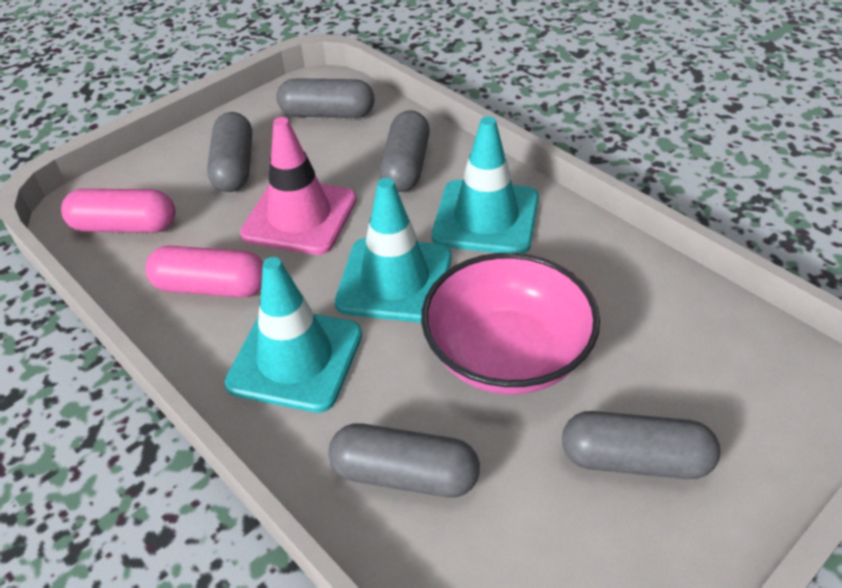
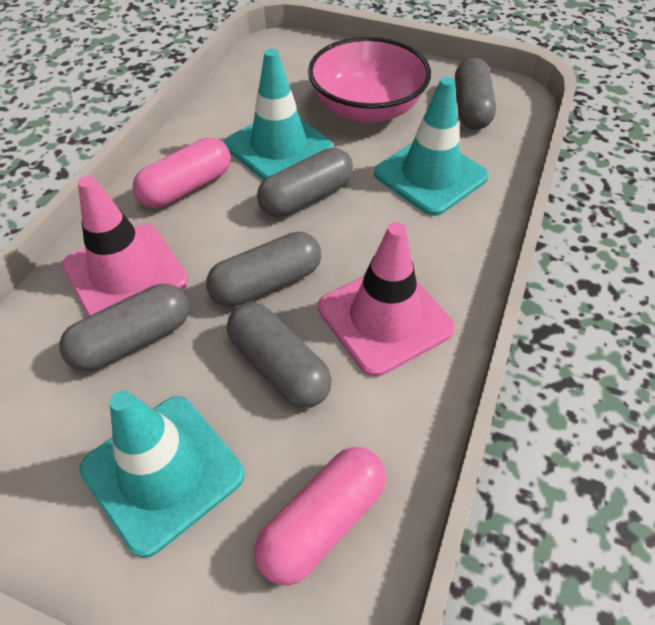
pink traffic cone: 1 -> 2

